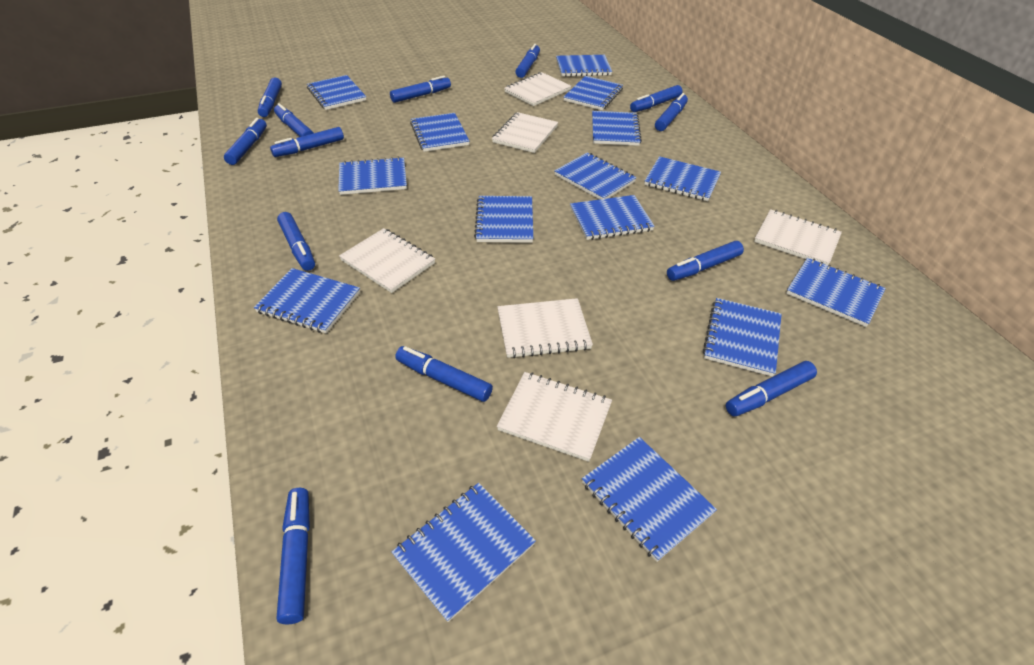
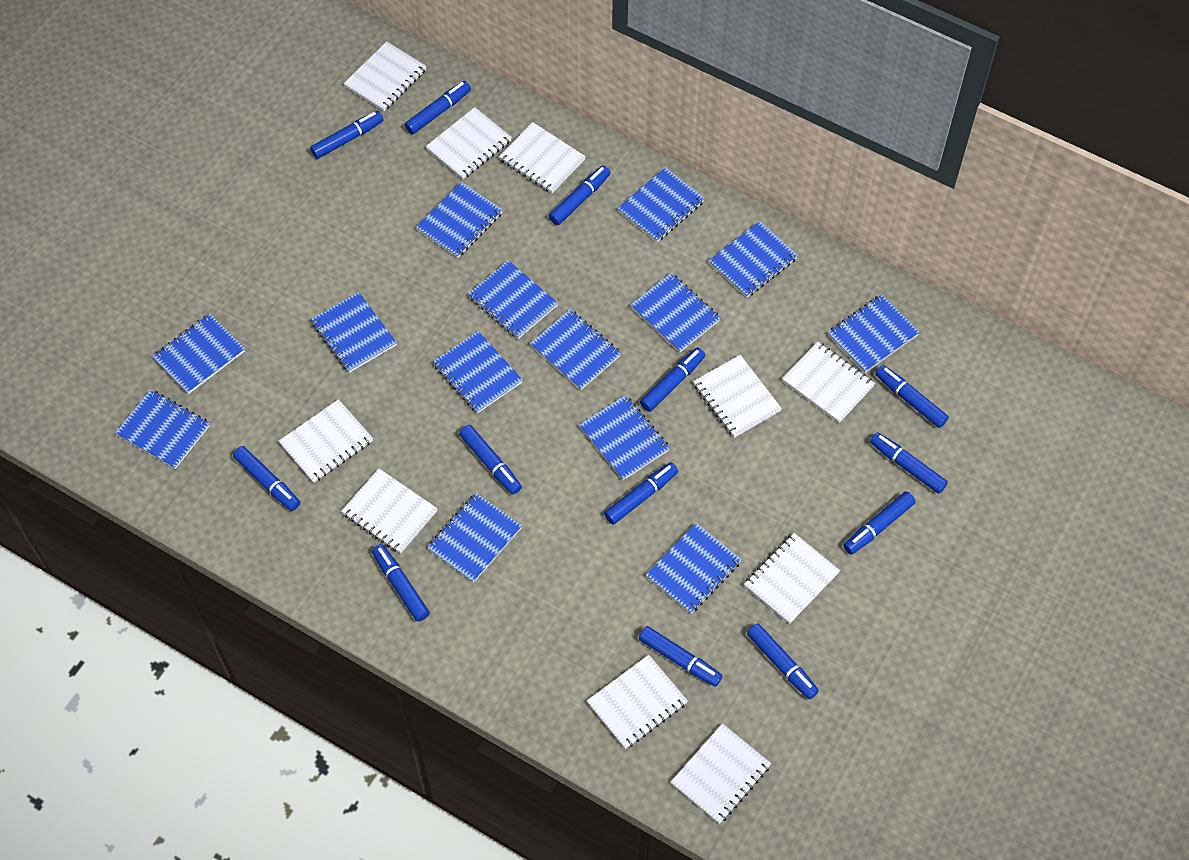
blue notebook: 15 -> 14
white notebook: 6 -> 10

